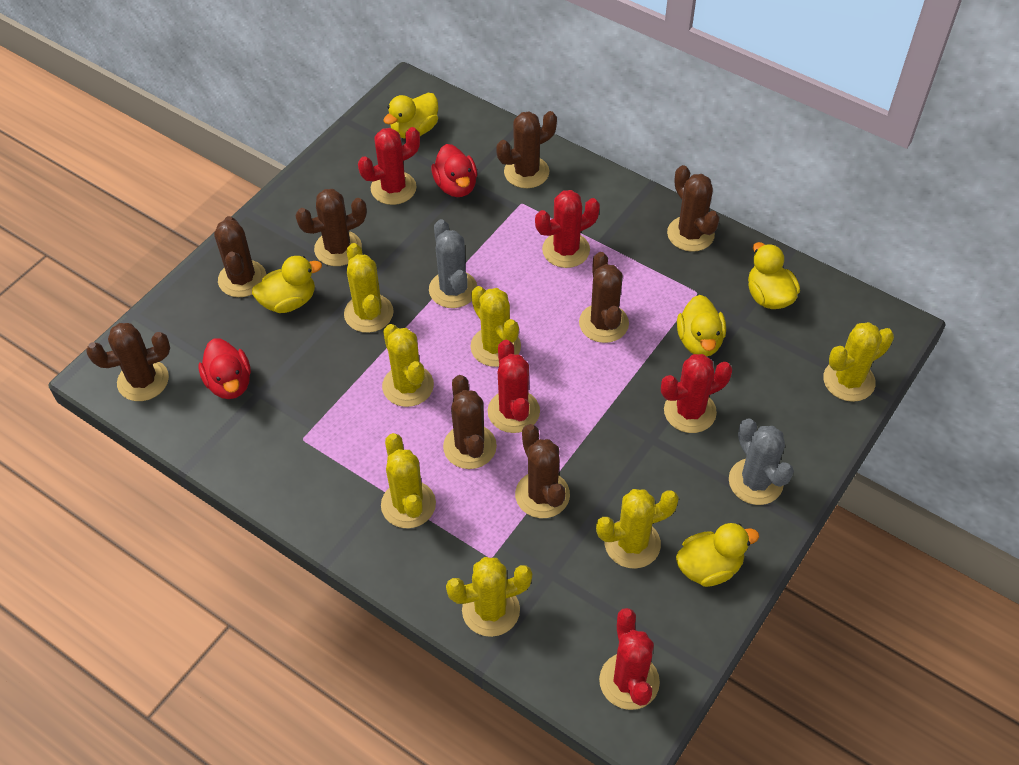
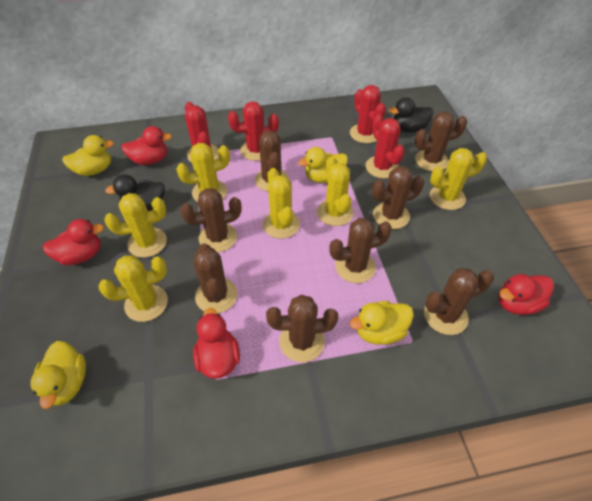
black duck: 0 -> 2
grey cactus: 2 -> 0
red cactus: 5 -> 4
red duck: 2 -> 4
yellow cactus: 7 -> 6
yellow duck: 5 -> 4

